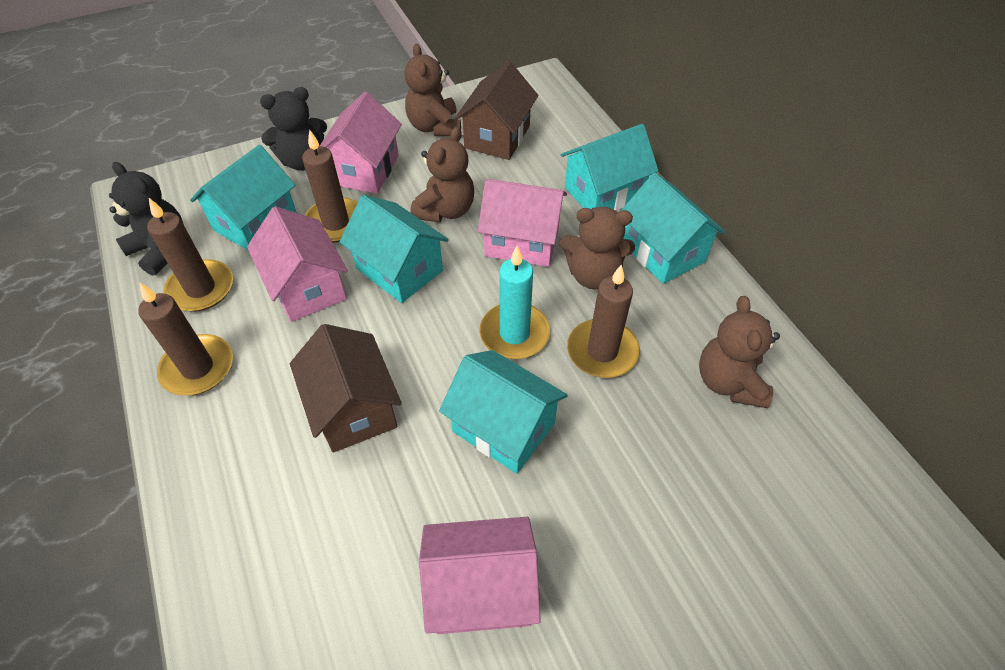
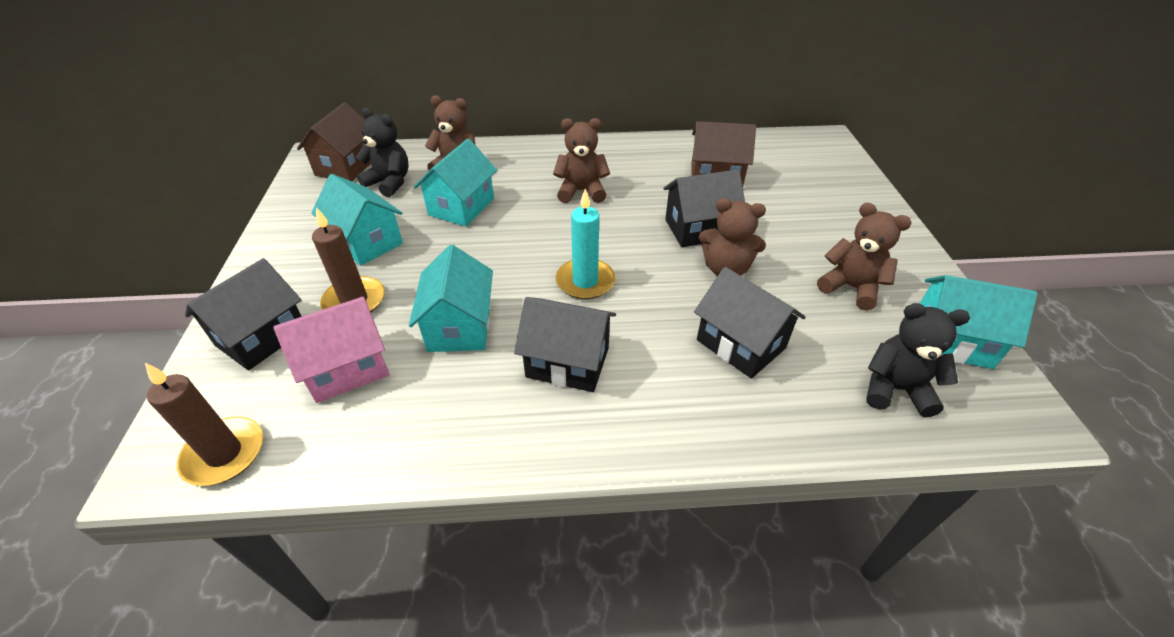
black house: 0 -> 4
brown candle: 4 -> 2
pink house: 4 -> 1
turquoise house: 5 -> 4

